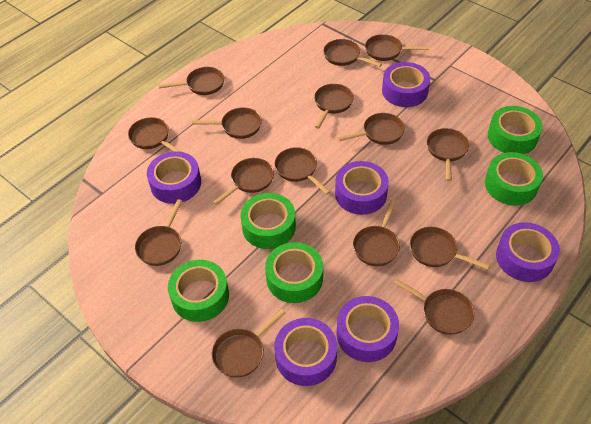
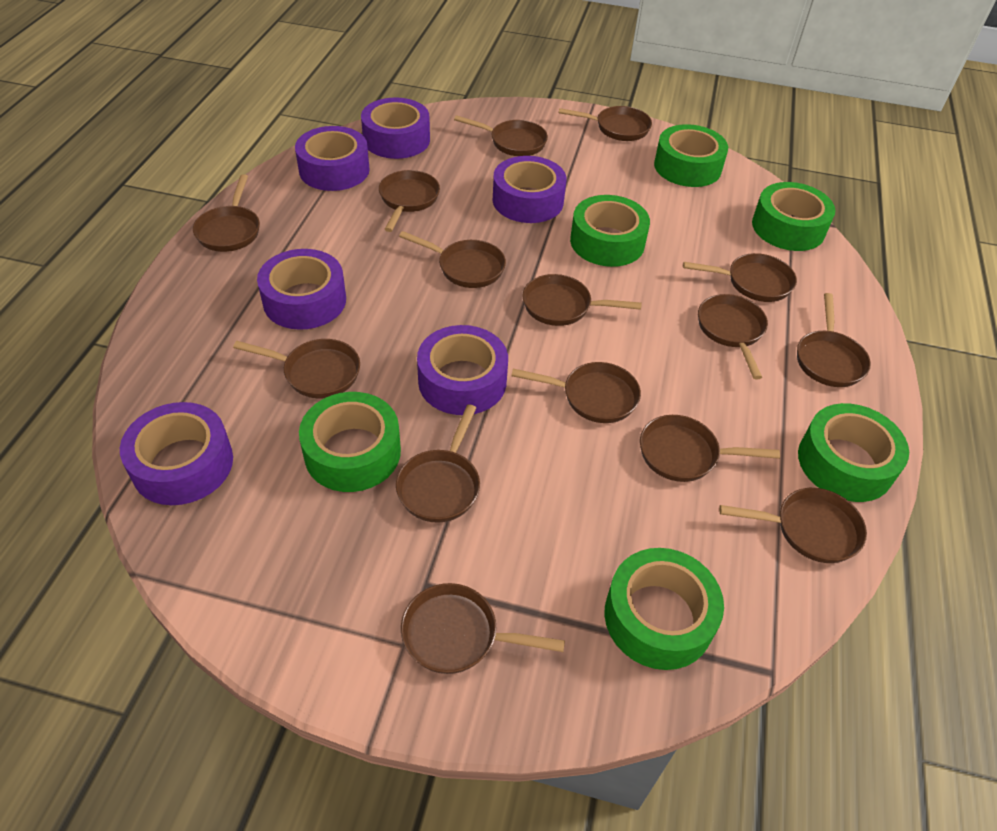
green tape: 5 -> 6

